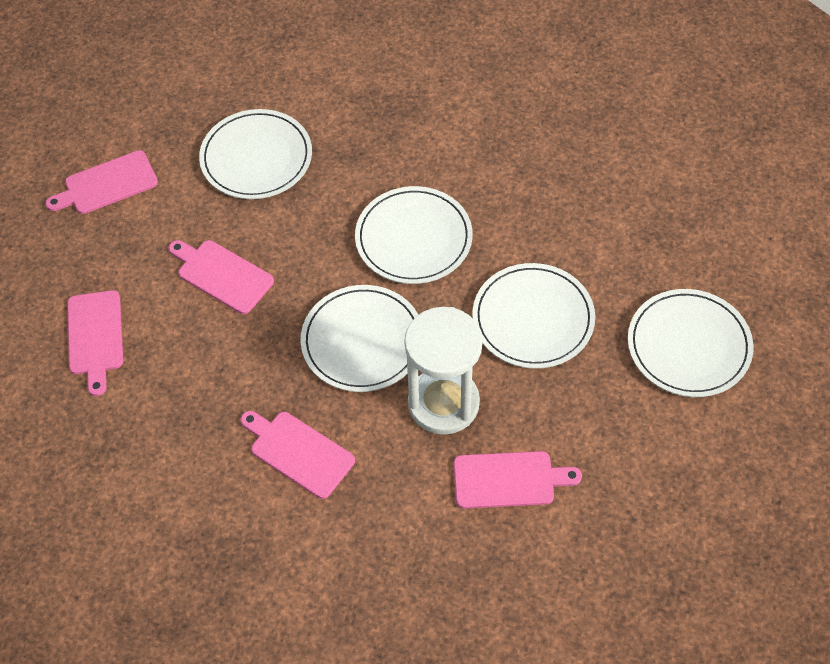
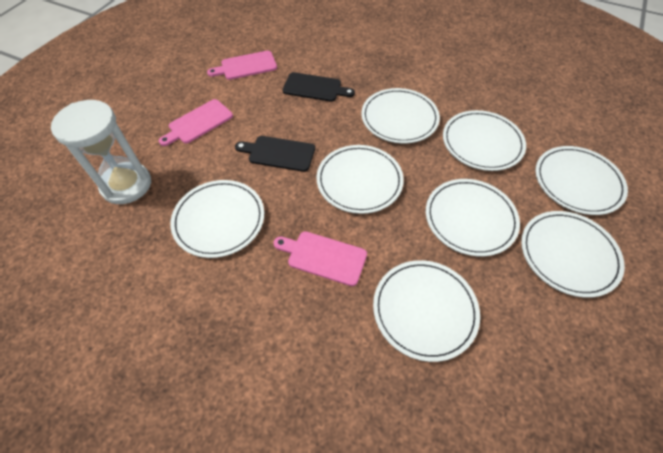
black cutting board: 0 -> 2
pink cutting board: 5 -> 3
white plate: 5 -> 8

